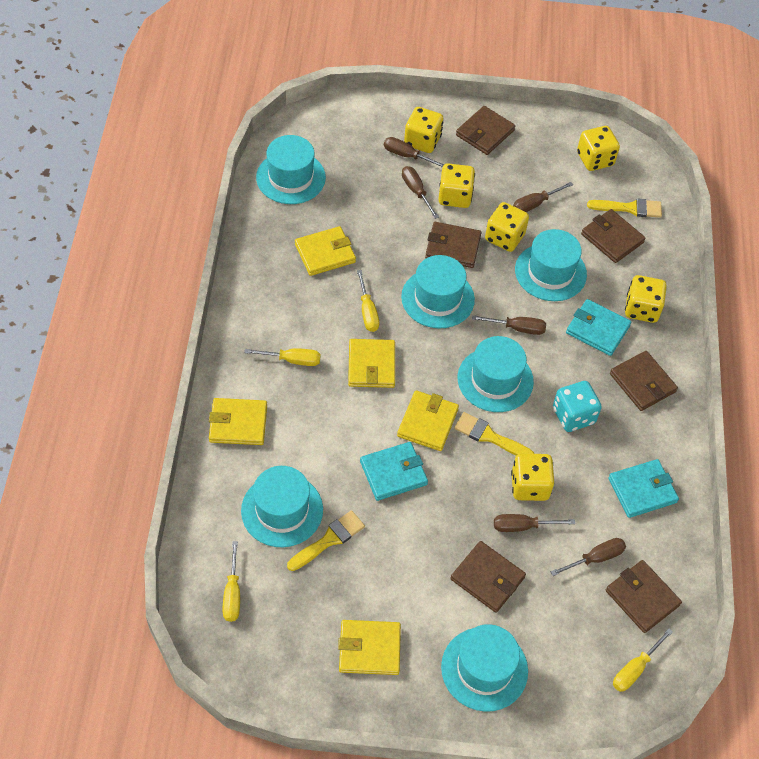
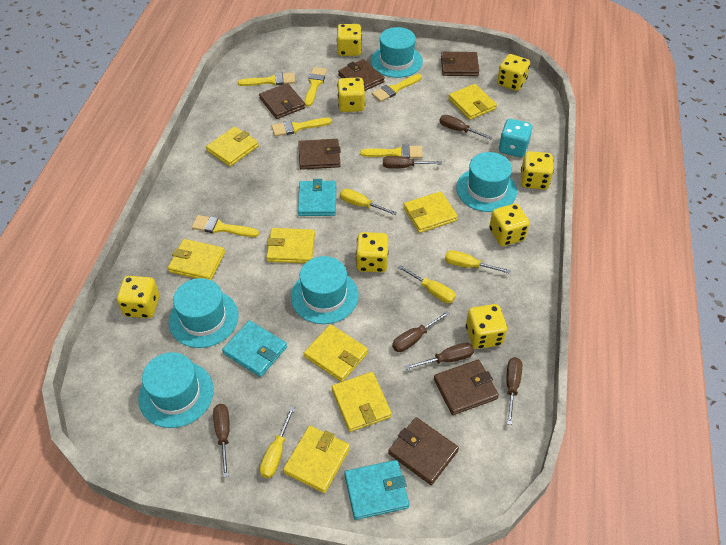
turquoise hat: 6 -> 5
yellow brush: 3 -> 6
yellow dice: 6 -> 8
yellow wallet: 5 -> 8

